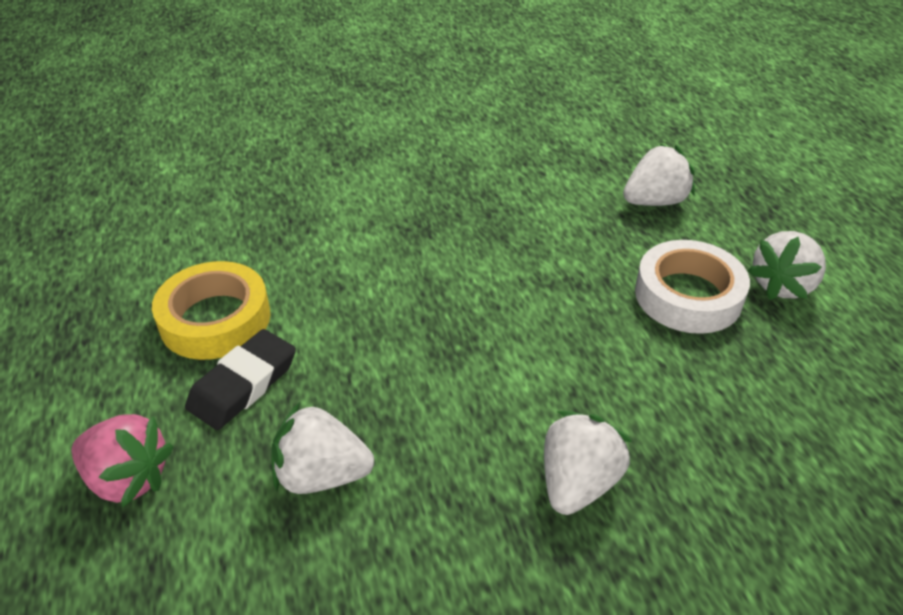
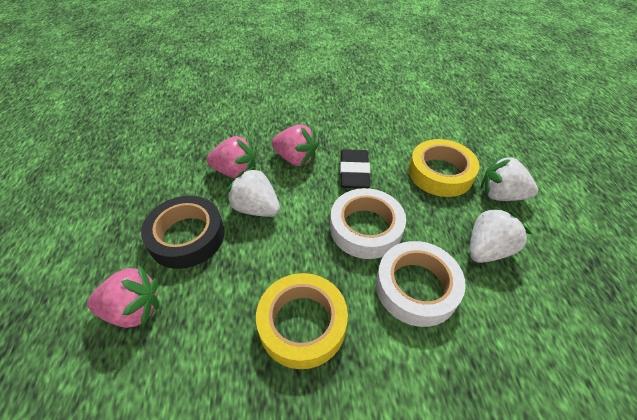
black tape: 0 -> 1
pink strawberry: 1 -> 3
white strawberry: 4 -> 3
white tape: 1 -> 2
yellow tape: 1 -> 2

